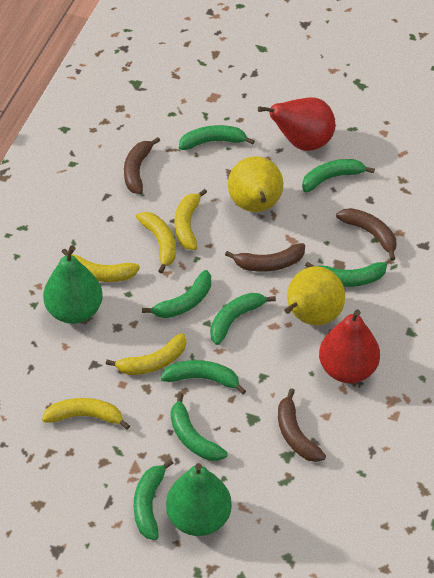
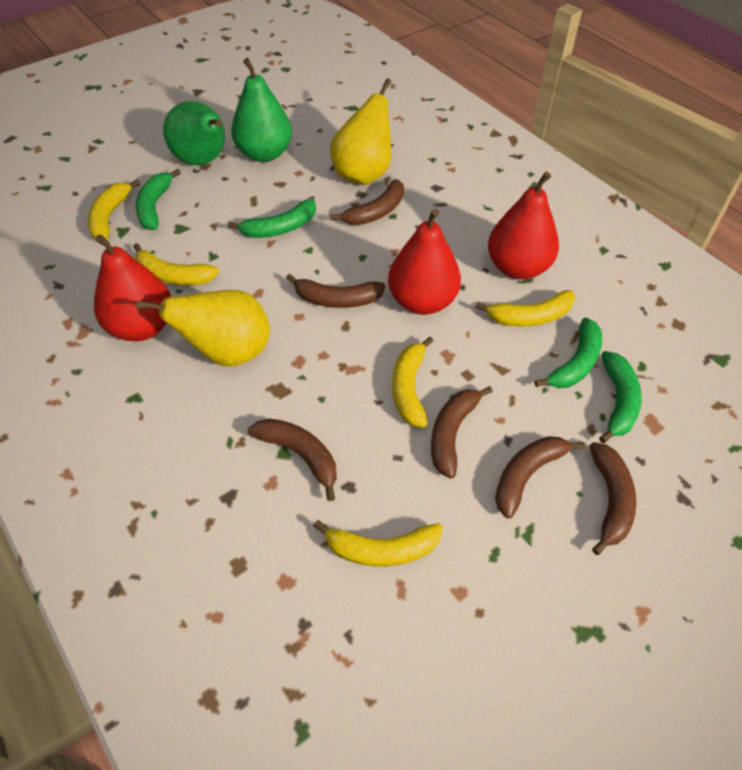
brown banana: 4 -> 6
green banana: 8 -> 4
red pear: 2 -> 3

